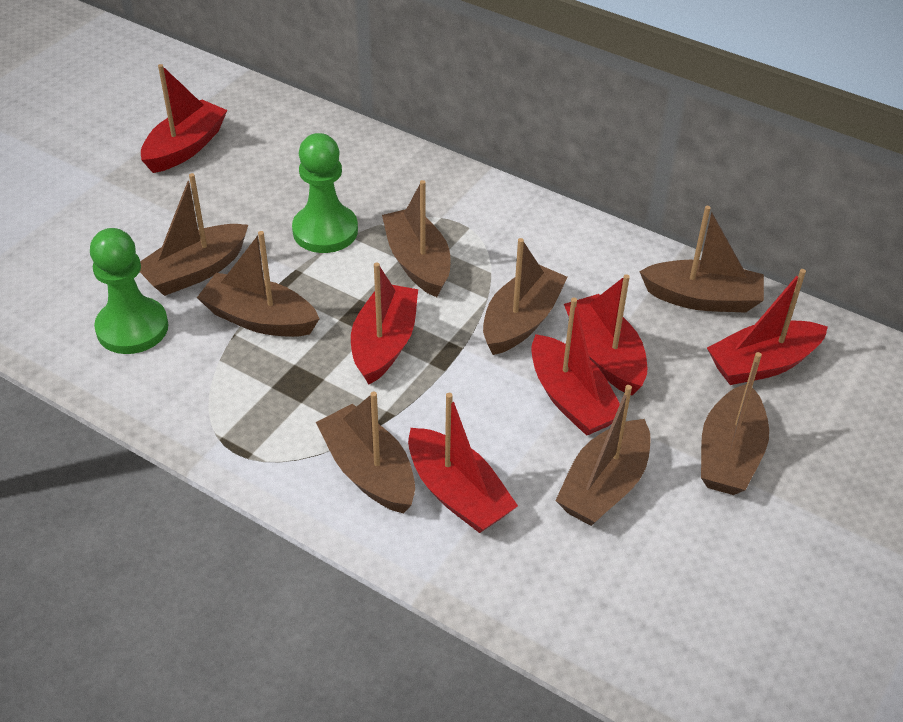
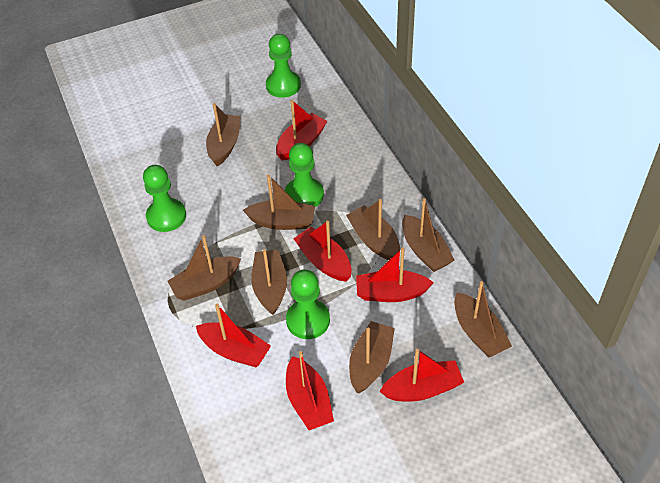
green pawn: 2 -> 4

